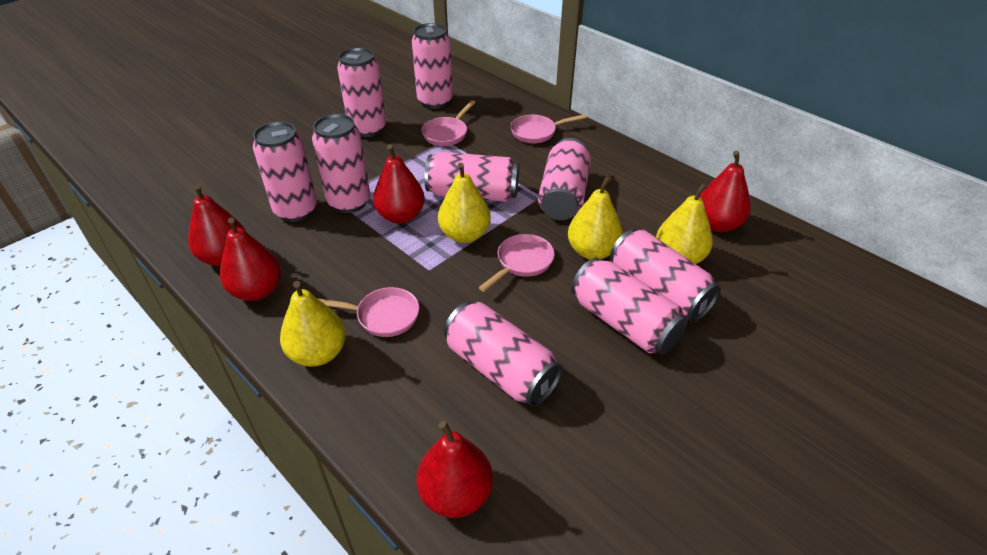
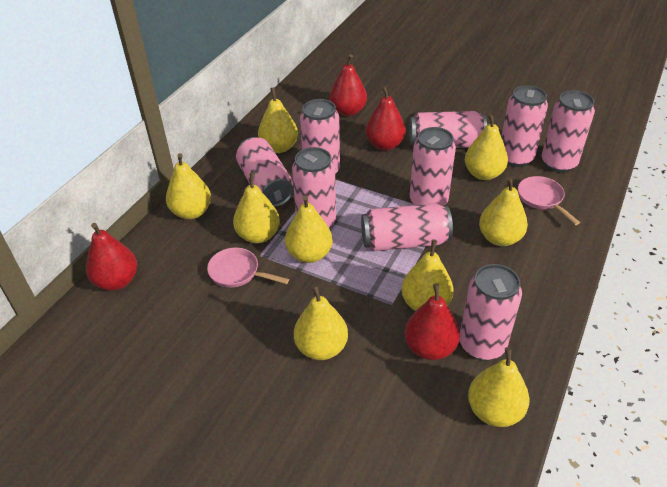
pink pan: 4 -> 2
red pear: 5 -> 4
yellow pear: 4 -> 9

